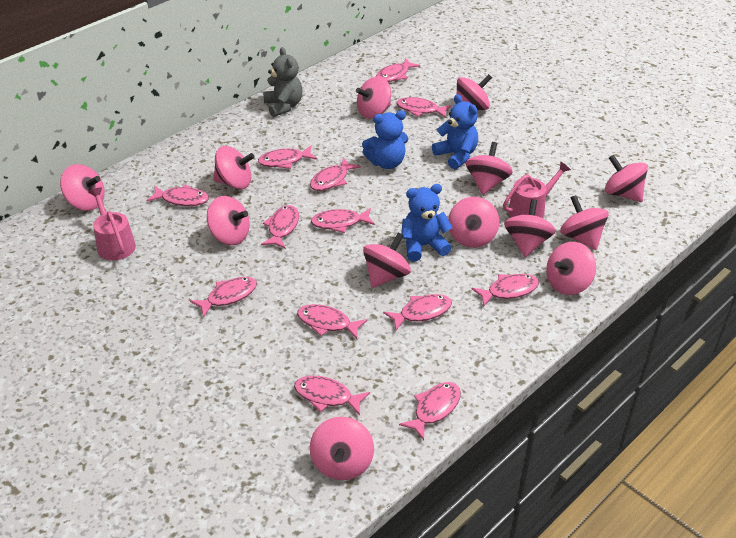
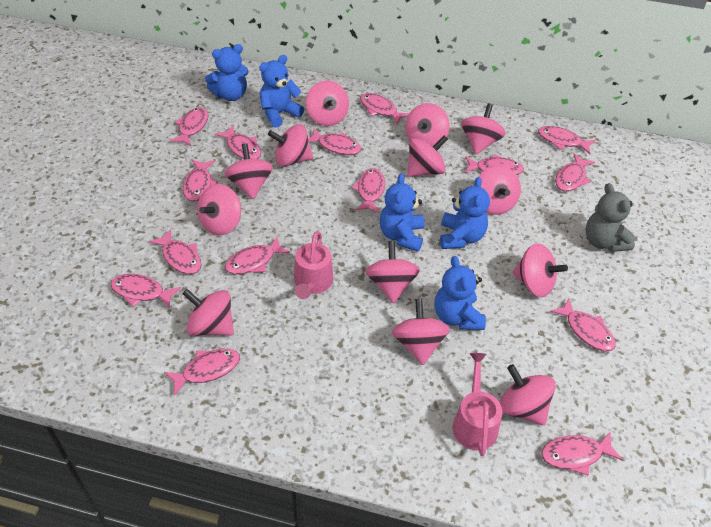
blue teddy bear: 3 -> 5
pink fish: 13 -> 15

